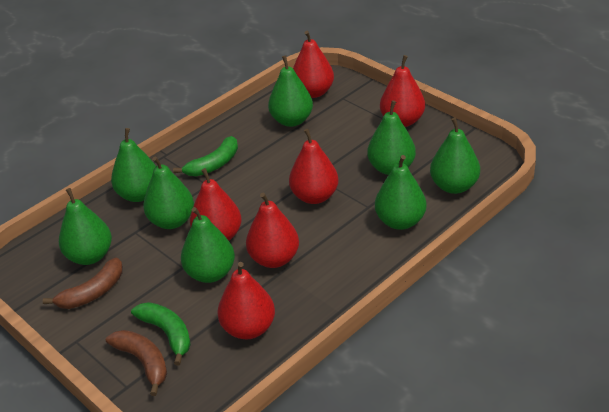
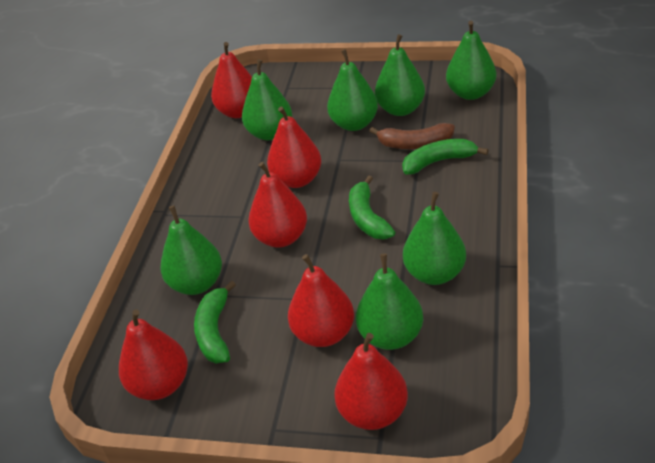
brown banana: 2 -> 1
green banana: 2 -> 3
green pear: 8 -> 7

